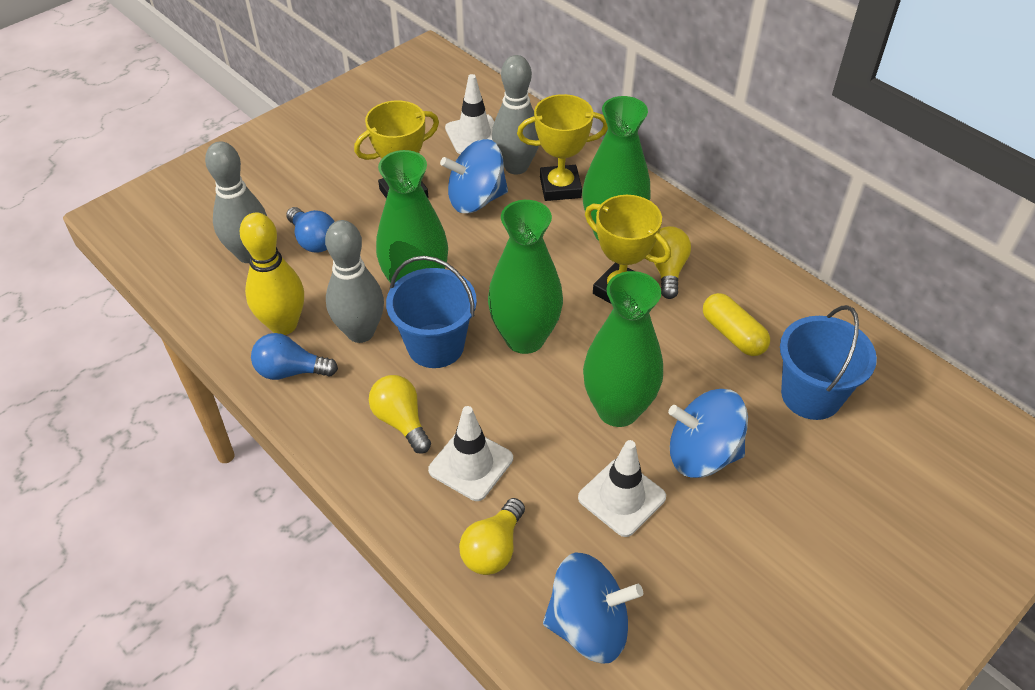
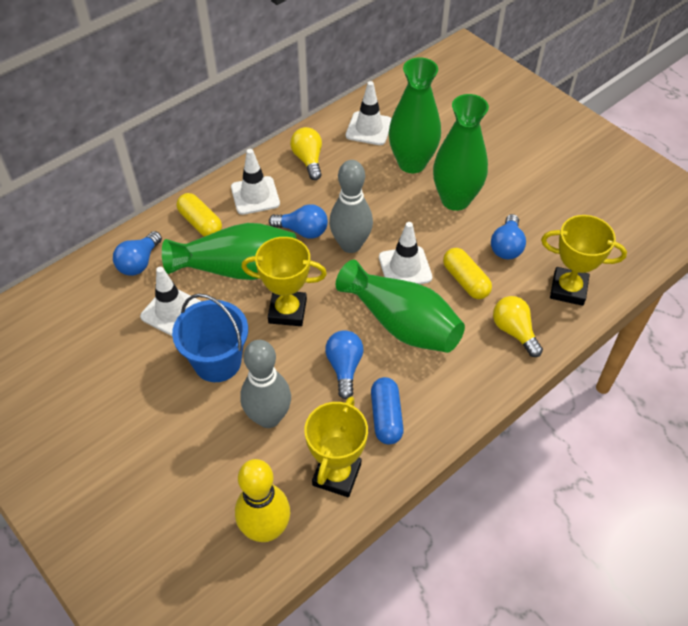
blue bucket: 2 -> 1
blue capsule: 0 -> 1
blue light bulb: 2 -> 4
blue spinning top: 3 -> 0
grey bowling pin: 3 -> 2
white traffic cone: 3 -> 4
yellow capsule: 1 -> 2
yellow light bulb: 3 -> 2

